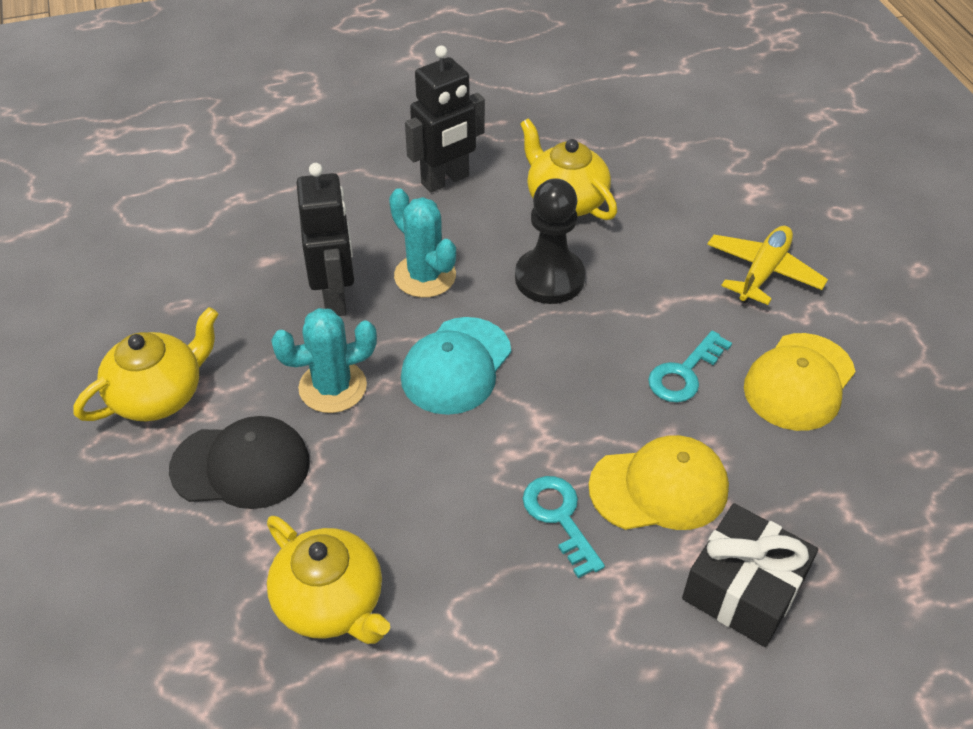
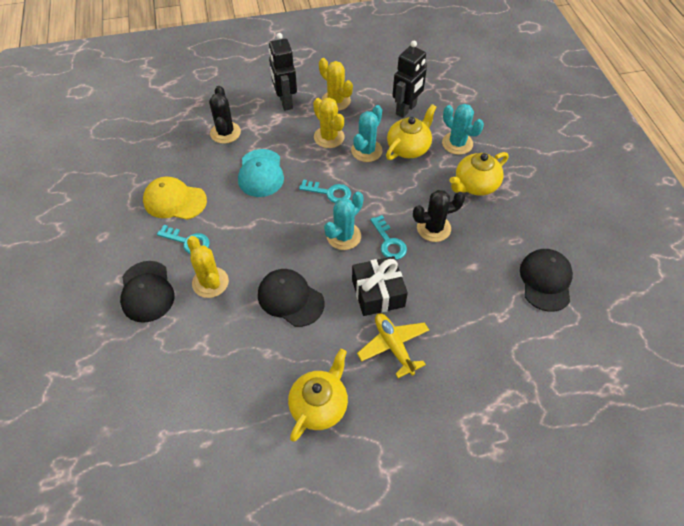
black cactus: 0 -> 2
black cap: 1 -> 3
black pawn: 1 -> 0
turquoise cactus: 2 -> 3
turquoise key: 2 -> 3
yellow cactus: 0 -> 3
yellow cap: 2 -> 1

